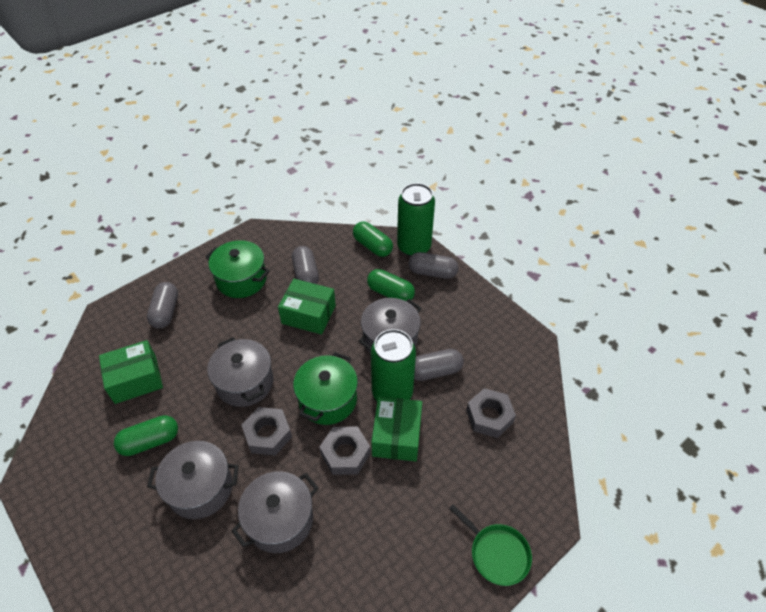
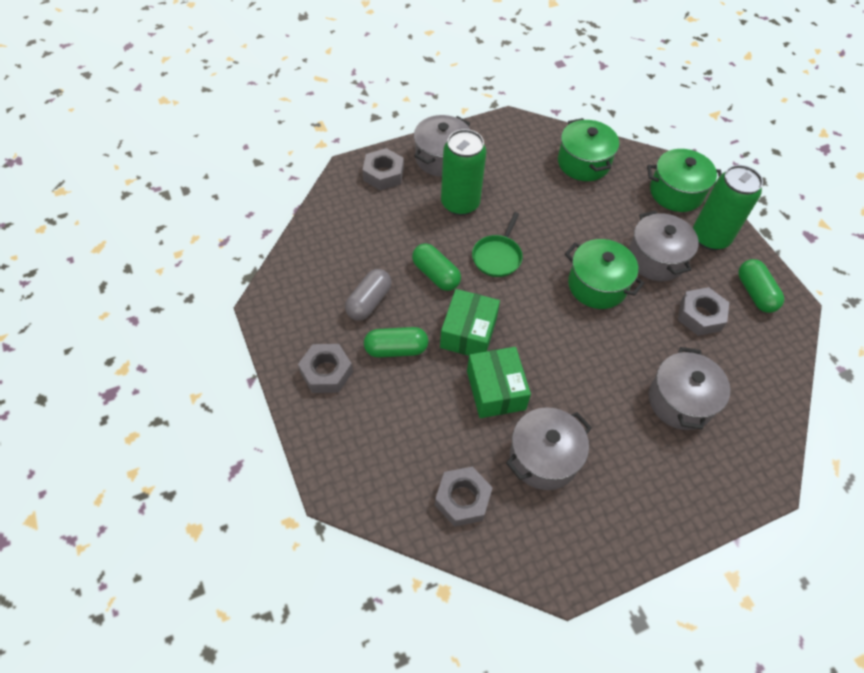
green box: 3 -> 2
green pot: 2 -> 3
grey capsule: 4 -> 1
grey nut: 3 -> 4

